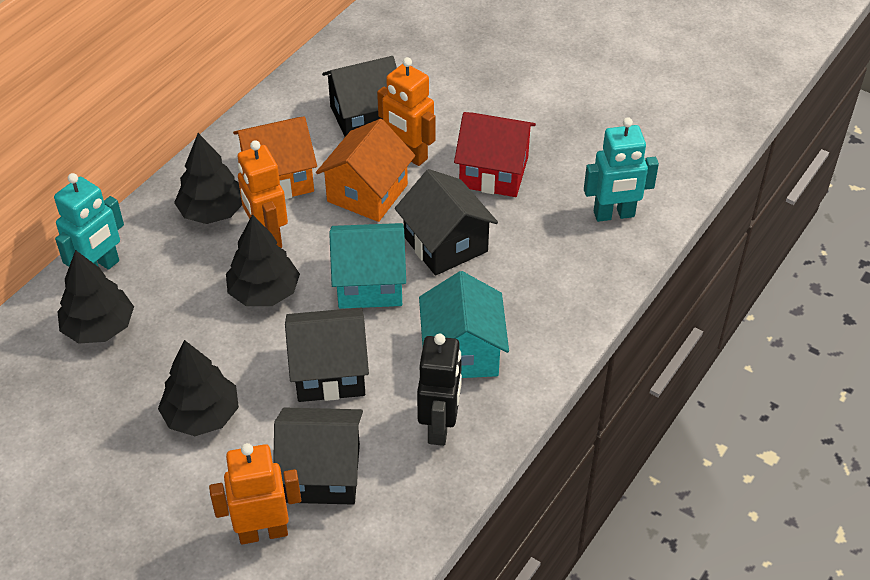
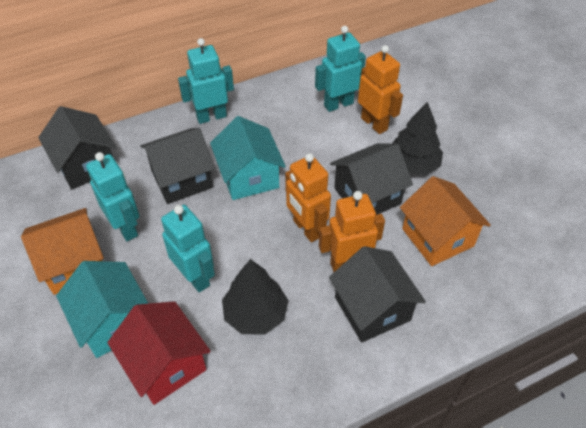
black robot: 1 -> 0
black tree: 4 -> 2
turquoise robot: 2 -> 4

